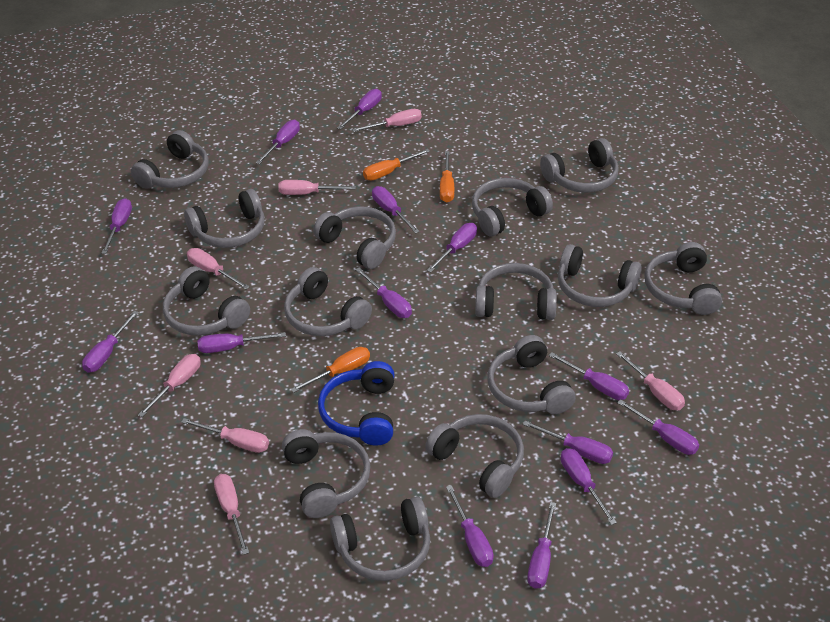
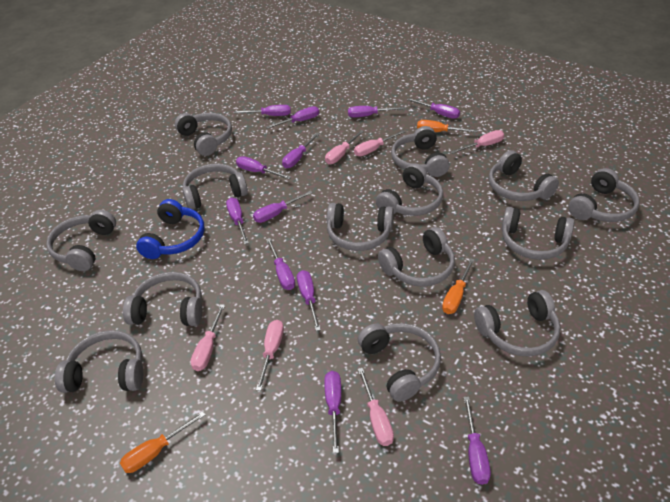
pink screwdriver: 7 -> 6
purple screwdriver: 14 -> 12

